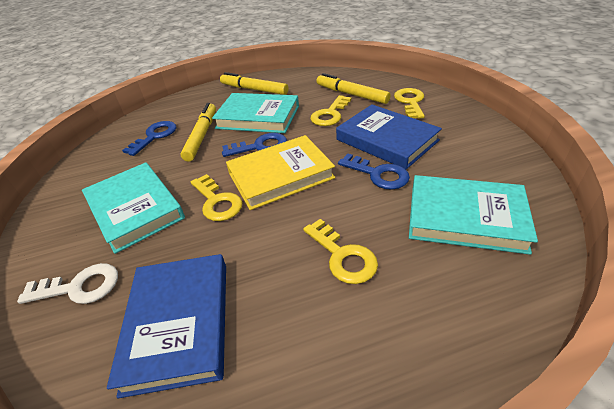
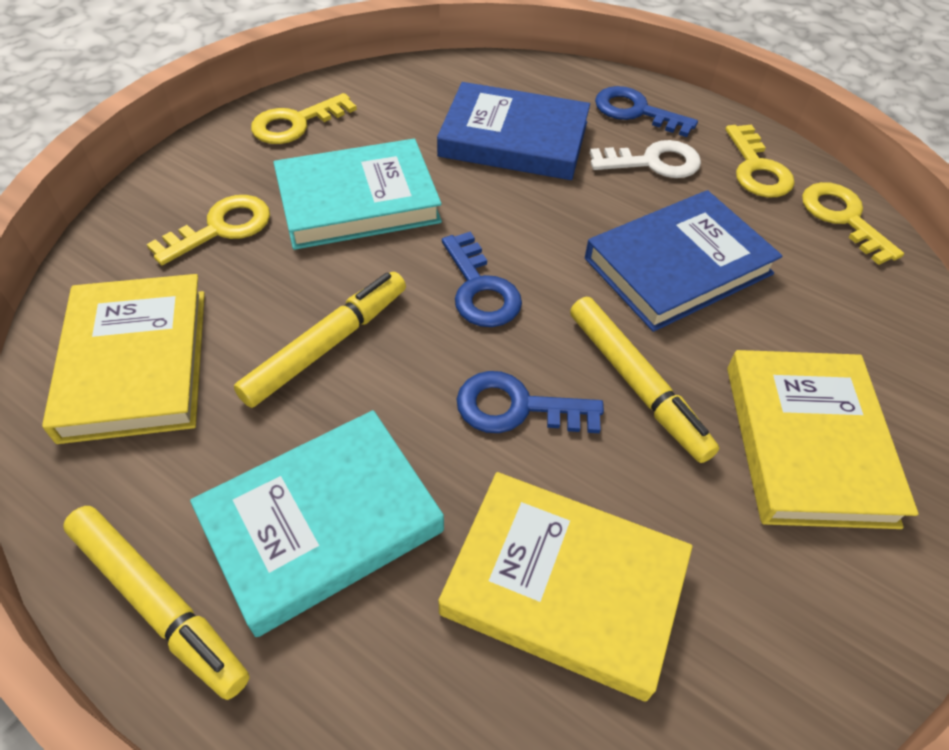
turquoise book: 3 -> 2
yellow book: 1 -> 3

